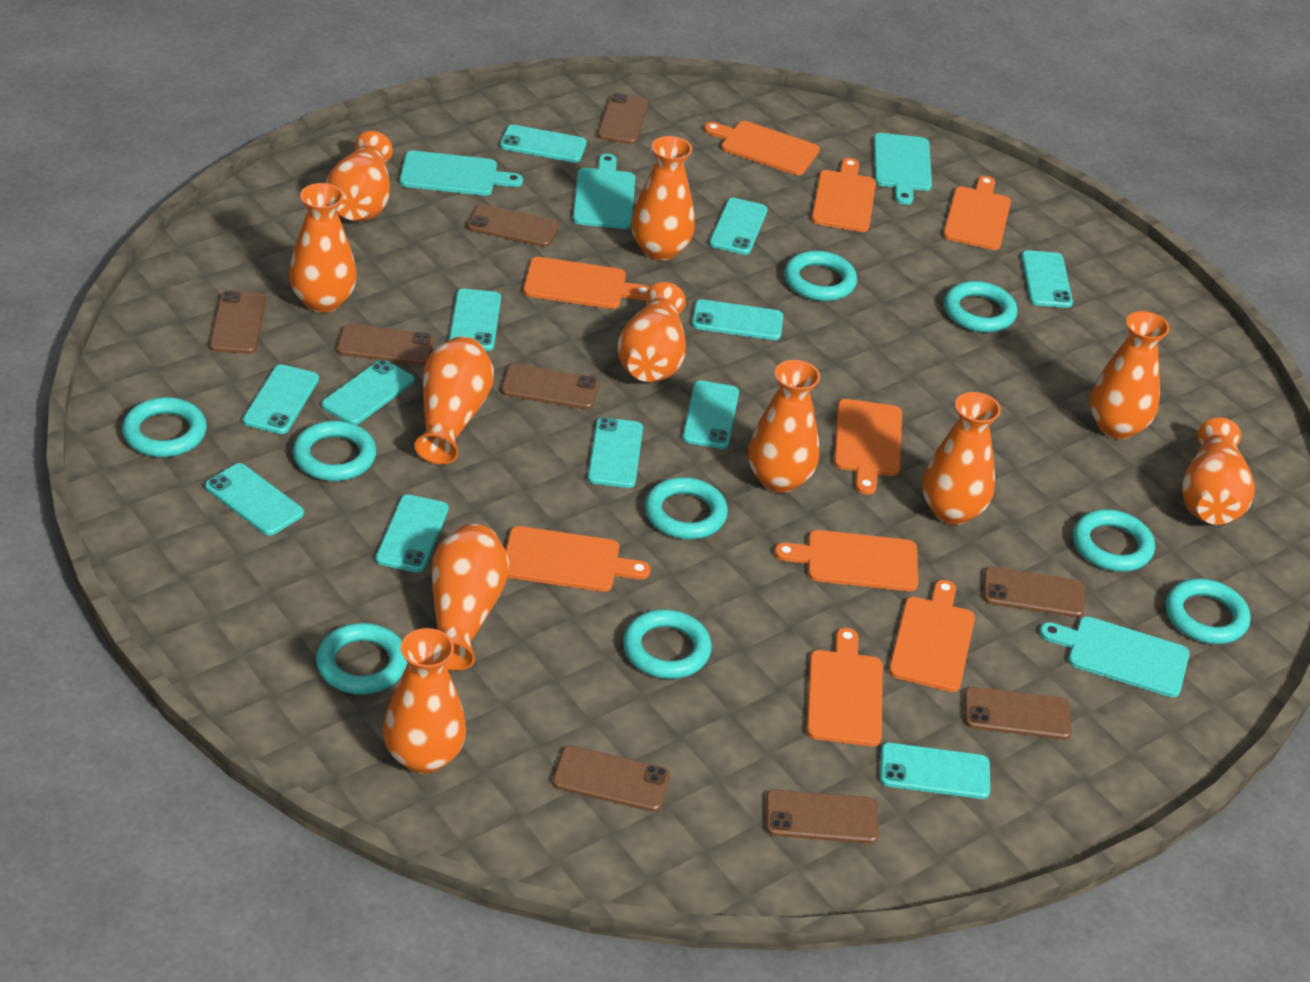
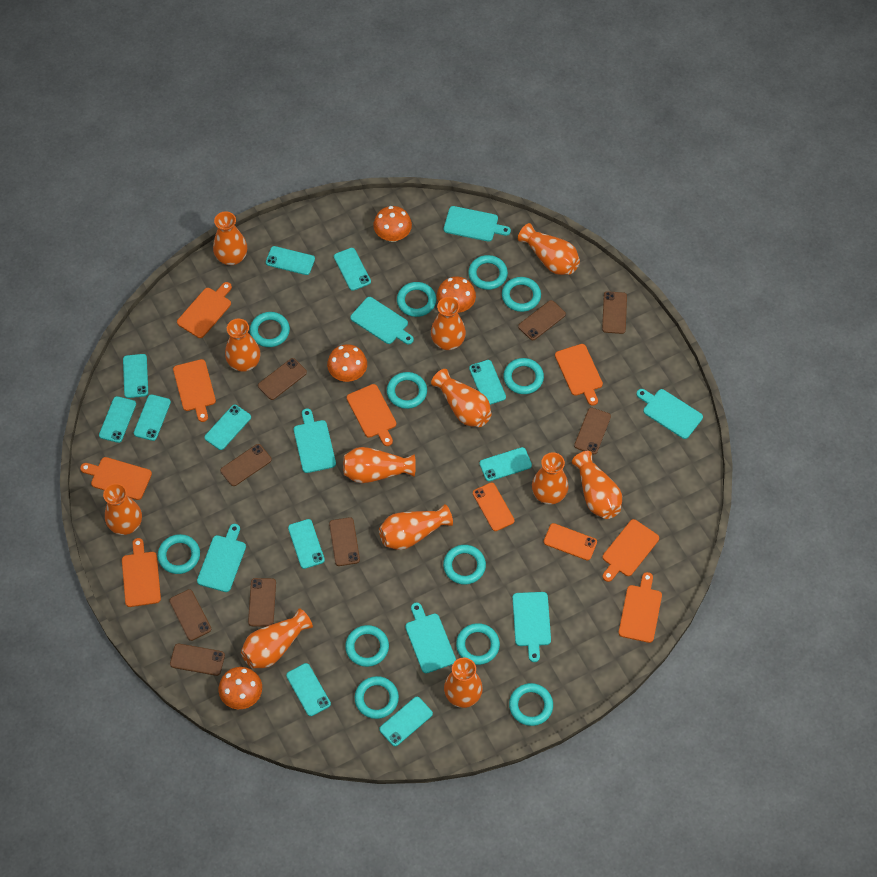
orange cutting board: 9 -> 8
orange mushroom: 0 -> 4
orange phone: 0 -> 2
orange vase: 11 -> 12
turquoise cutting board: 4 -> 7
turquoise phone: 12 -> 11
turquoise ring: 9 -> 12

